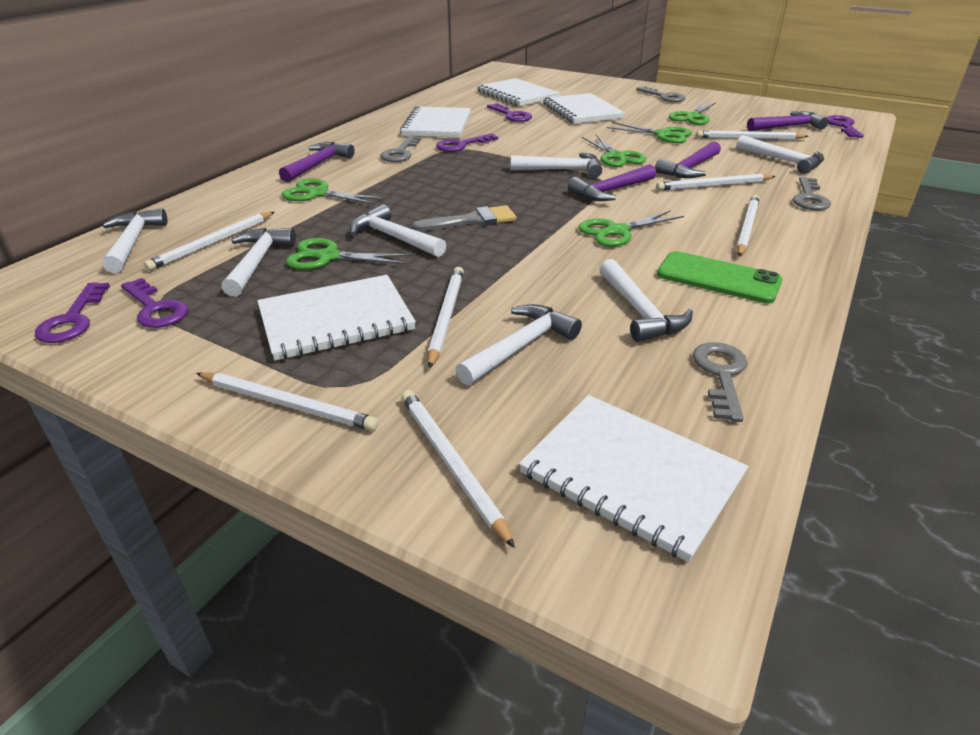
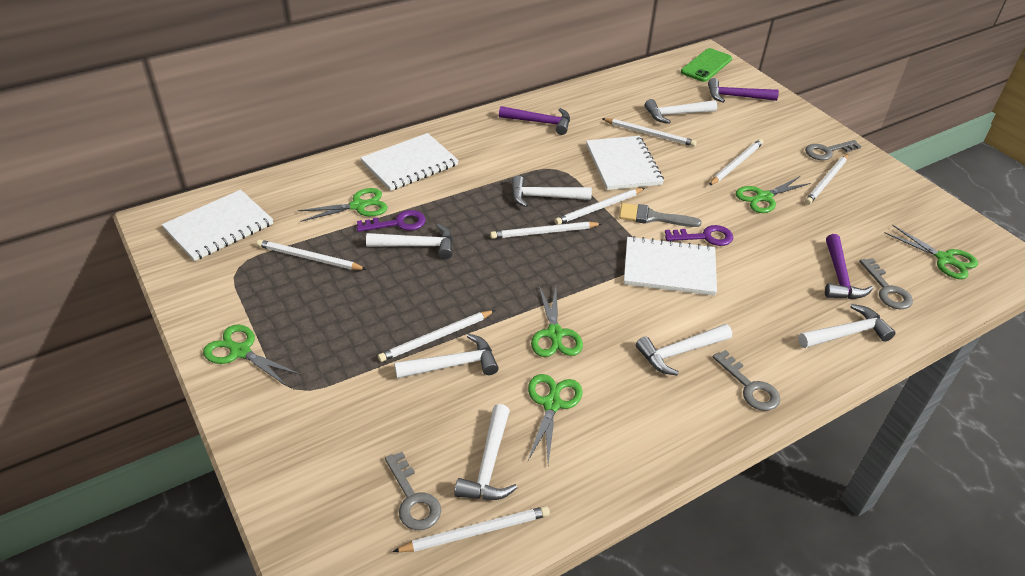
purple hammer: 4 -> 3
purple key: 5 -> 2
white notebook: 5 -> 4
white pencil: 7 -> 8

